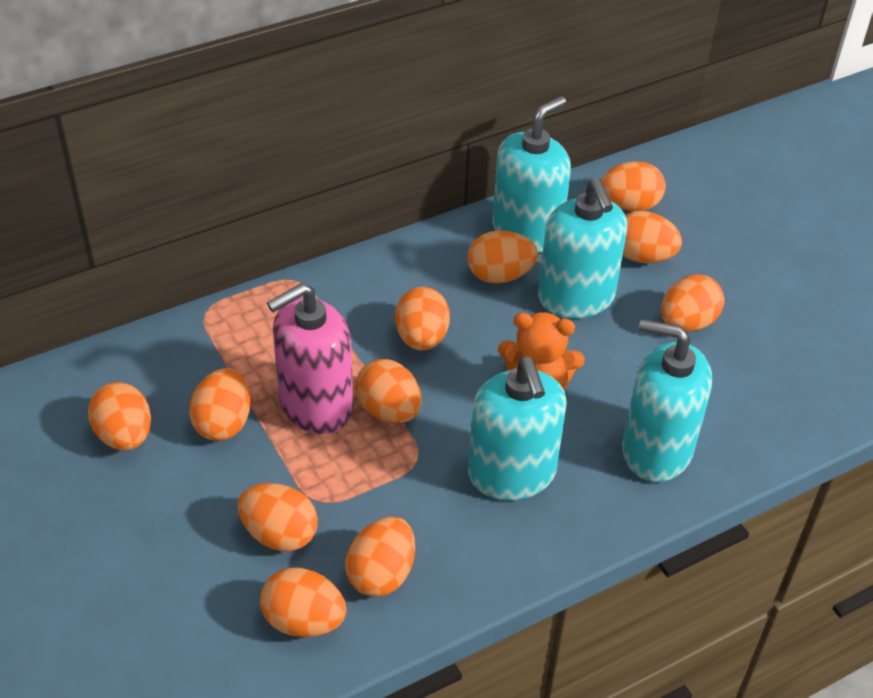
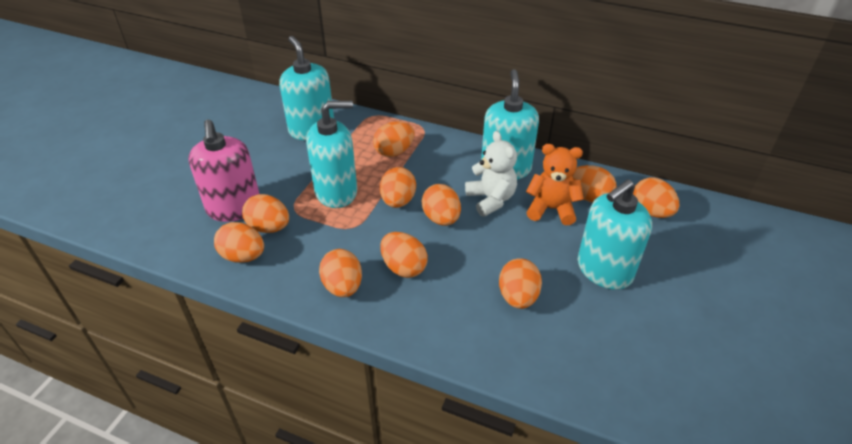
orange egg: 11 -> 10
white teddy bear: 0 -> 1

